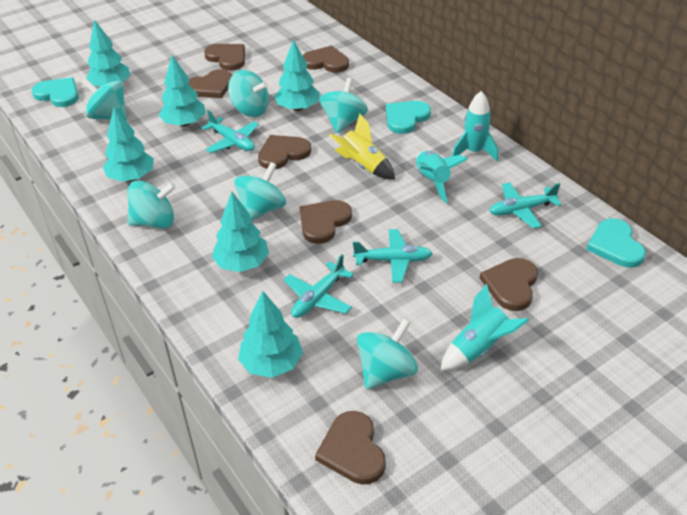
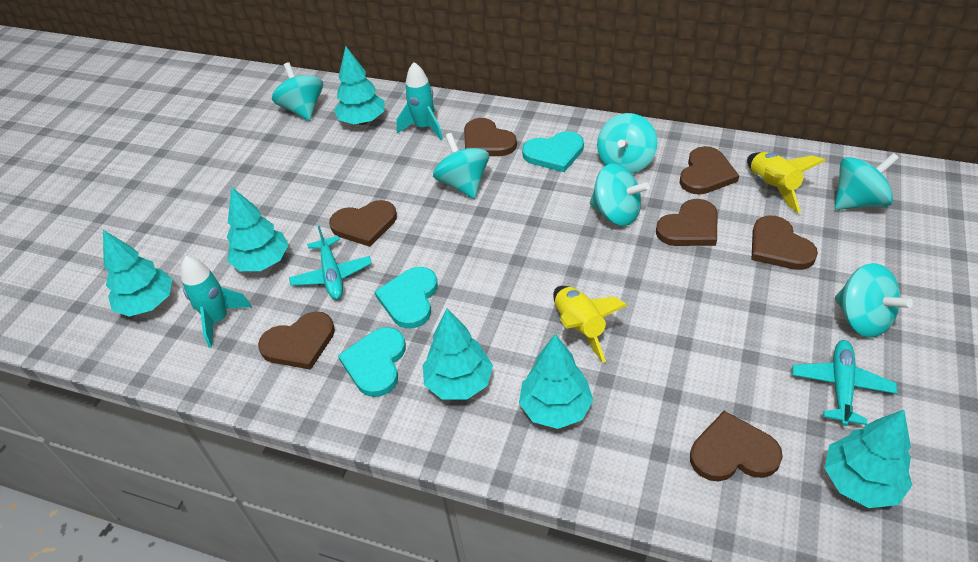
turquoise plane: 4 -> 2
turquoise rocket: 3 -> 2
yellow rocket: 1 -> 2

